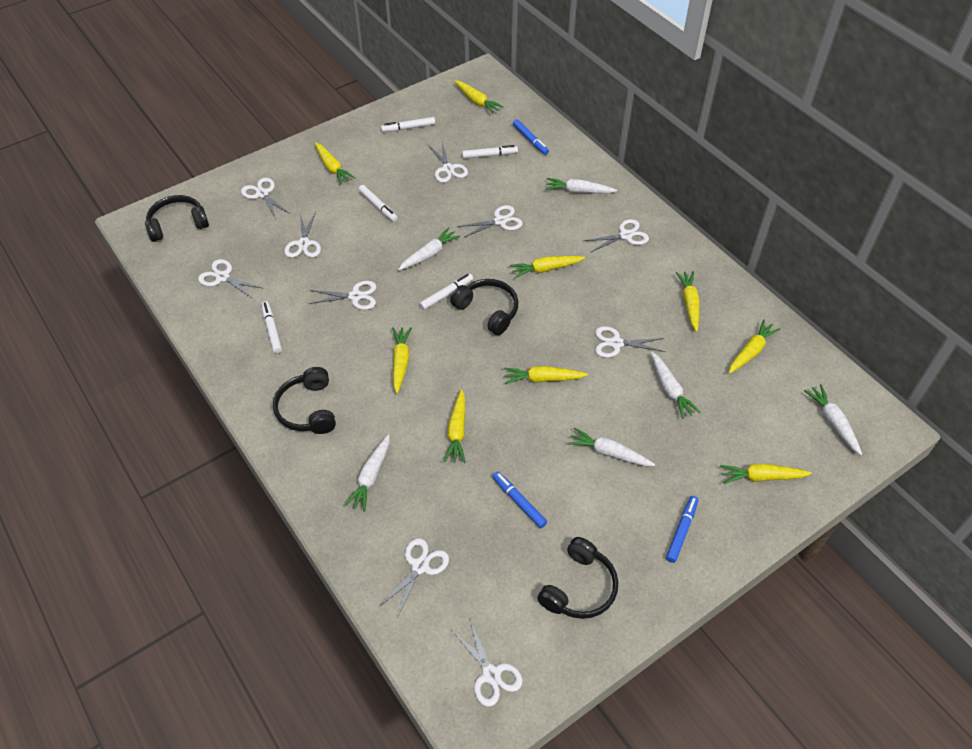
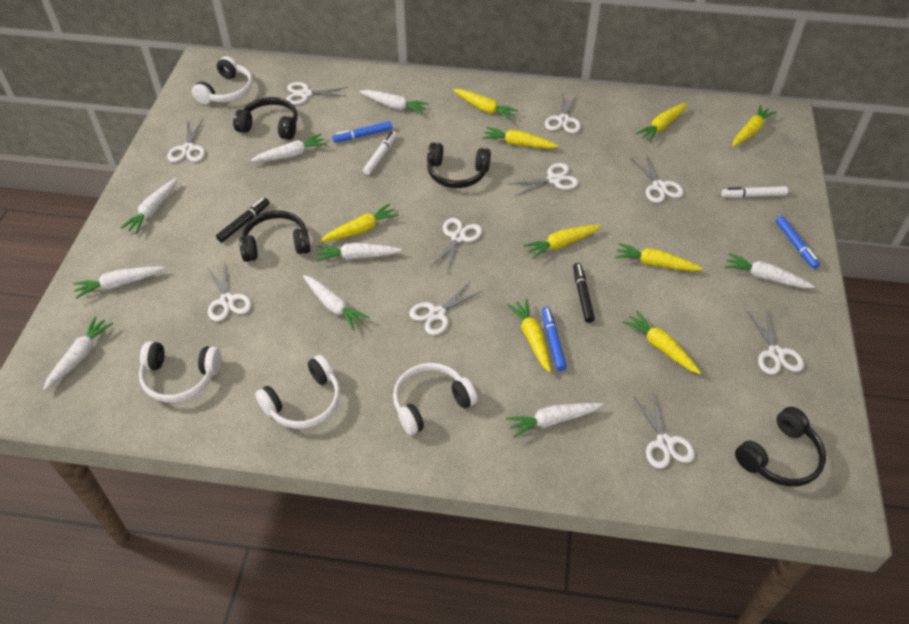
black marker: 0 -> 2
white carrot: 6 -> 9
white headphones: 0 -> 4
white marker: 5 -> 2

